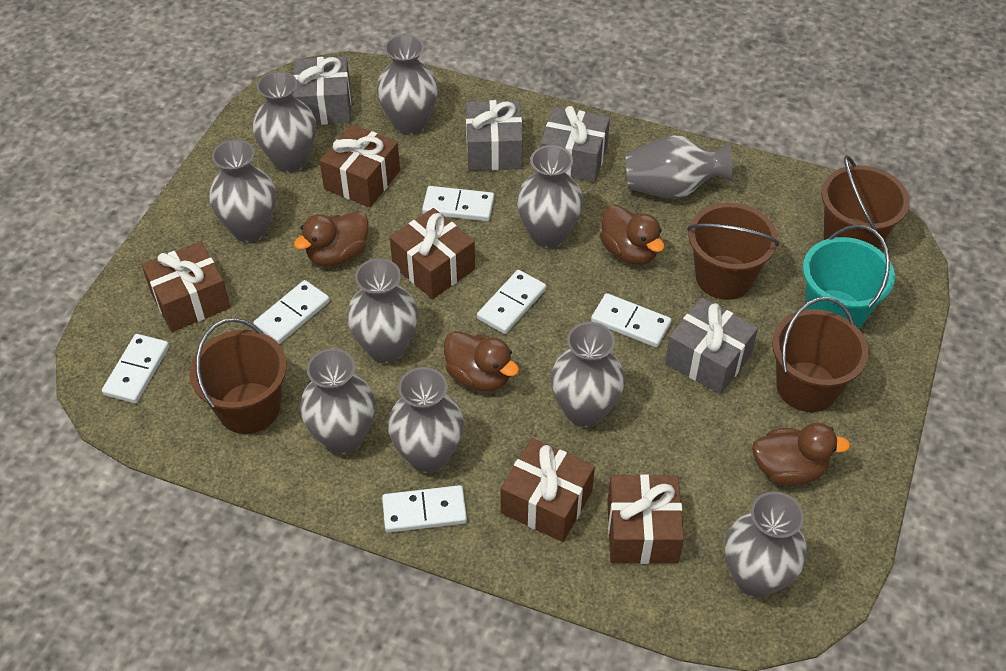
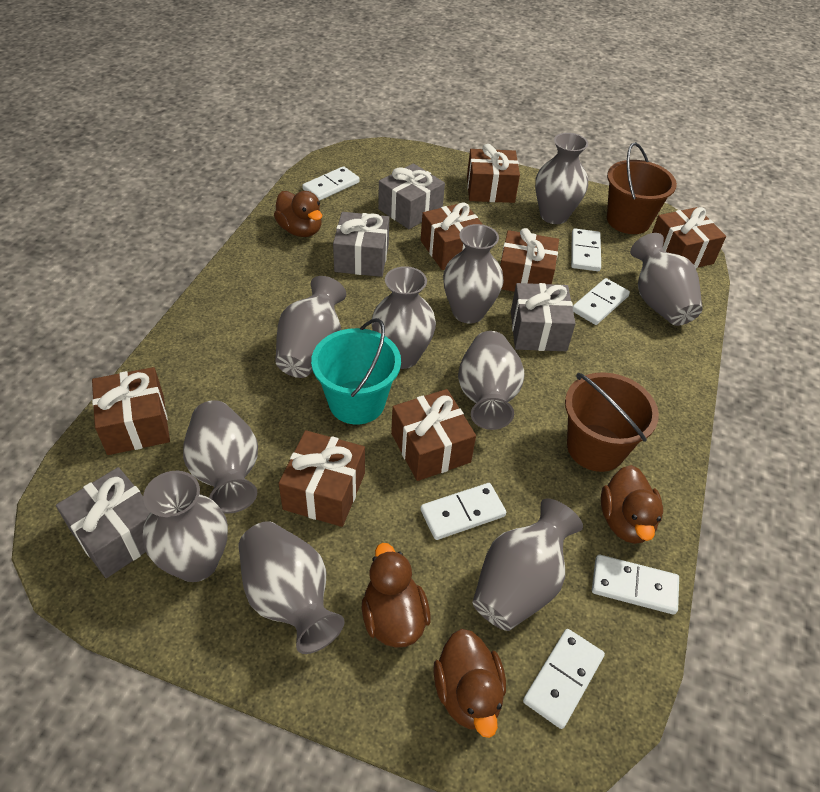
brown bucket: 4 -> 2
brown gift: 5 -> 7

